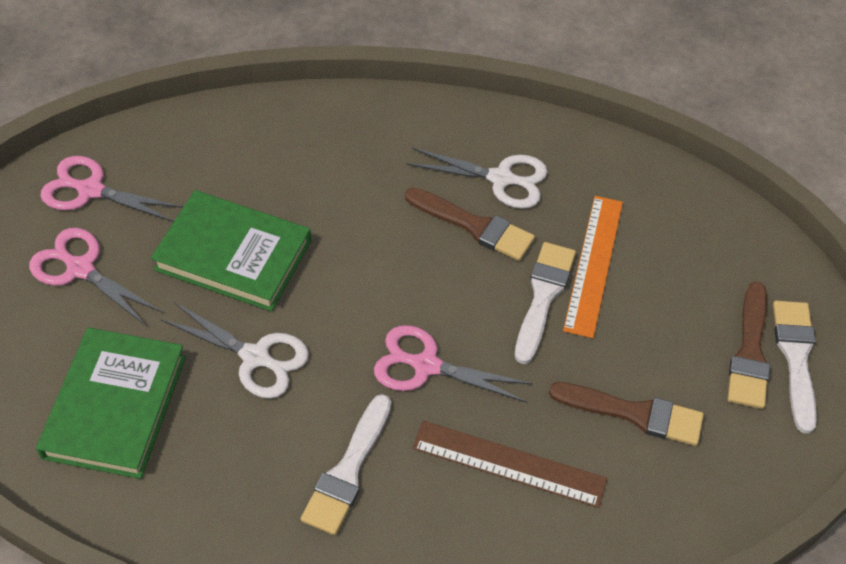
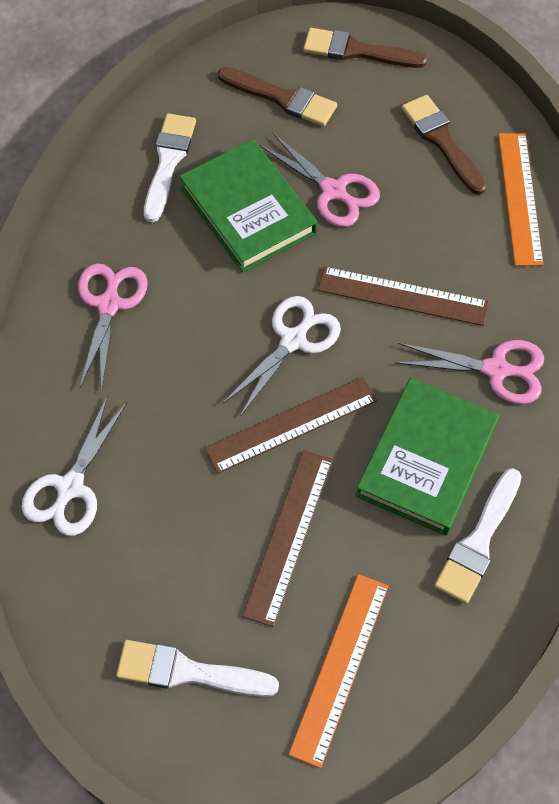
brown ruler: 1 -> 3
orange ruler: 1 -> 2

